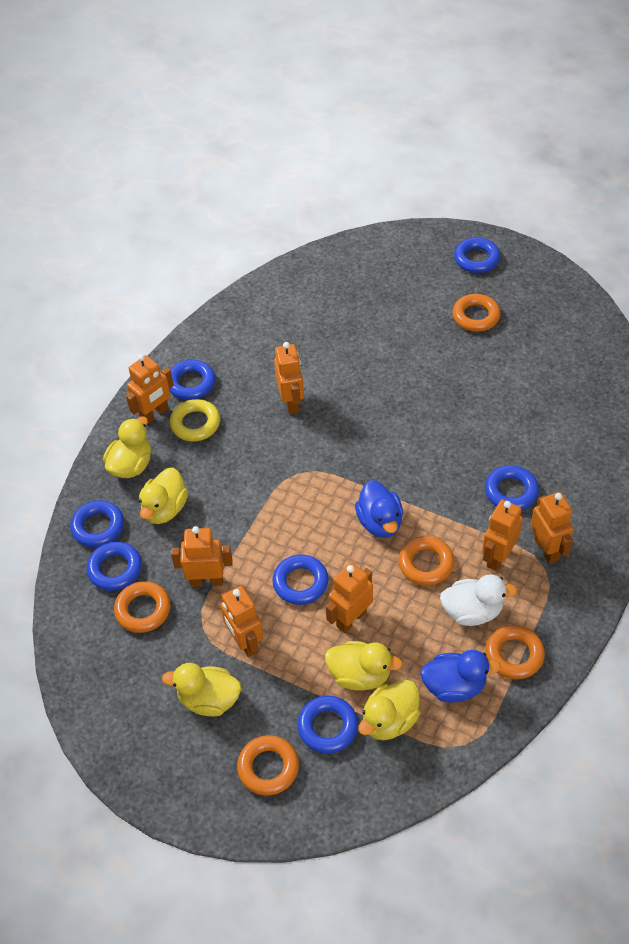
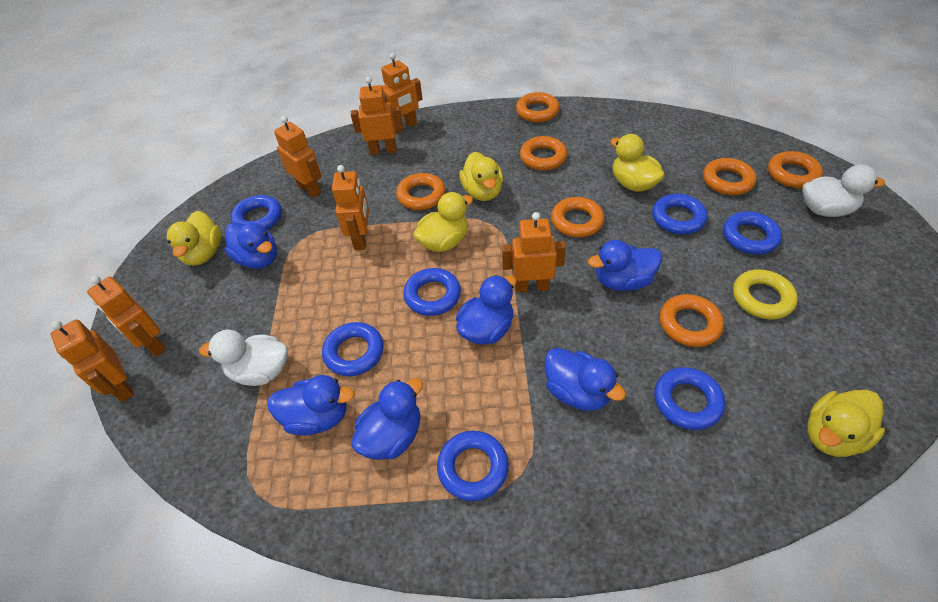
blue duck: 2 -> 6
orange ring: 5 -> 7
white duck: 1 -> 2

